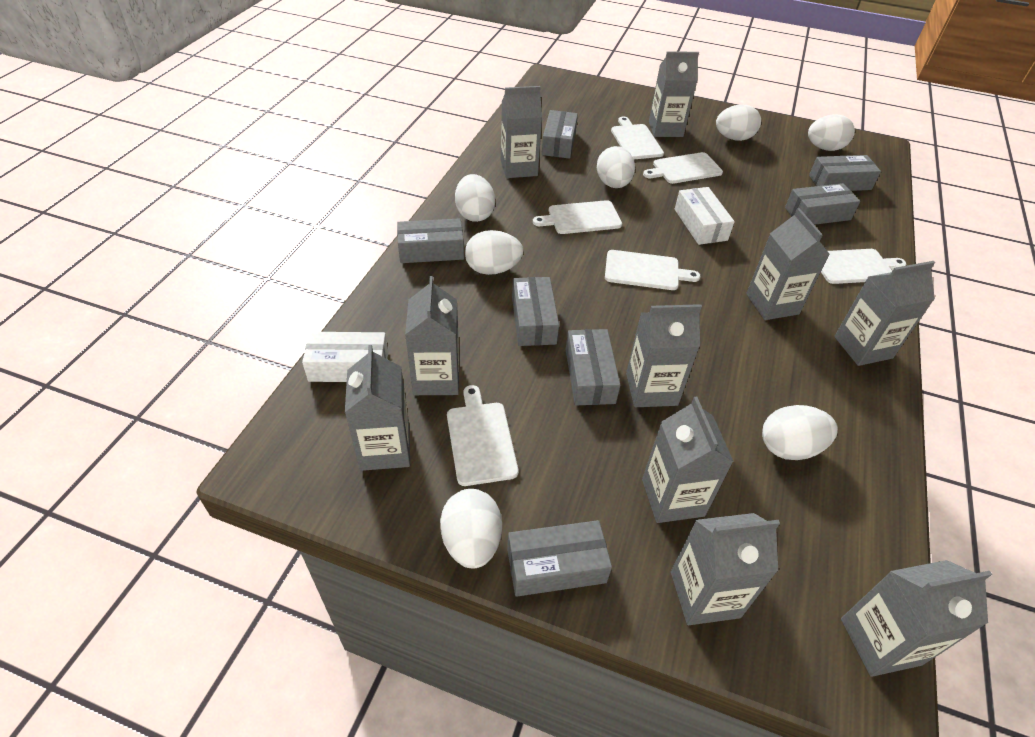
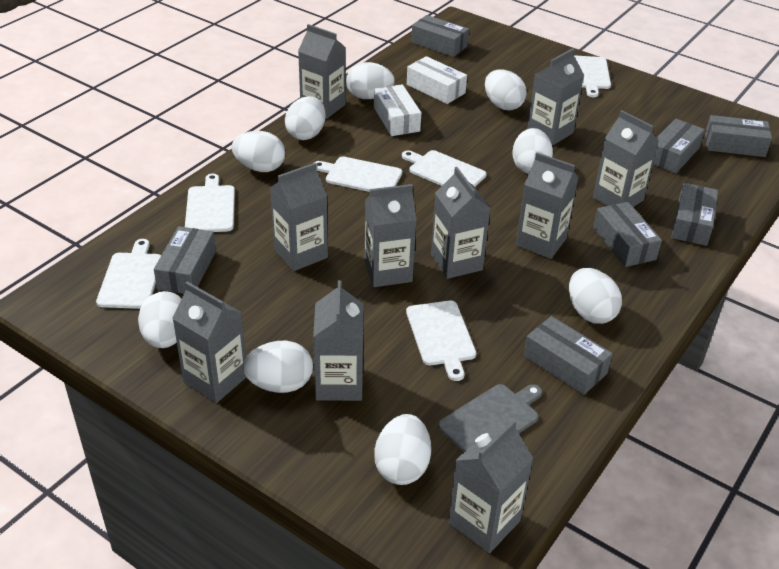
grey cutting board: 0 -> 1
white egg: 7 -> 9

